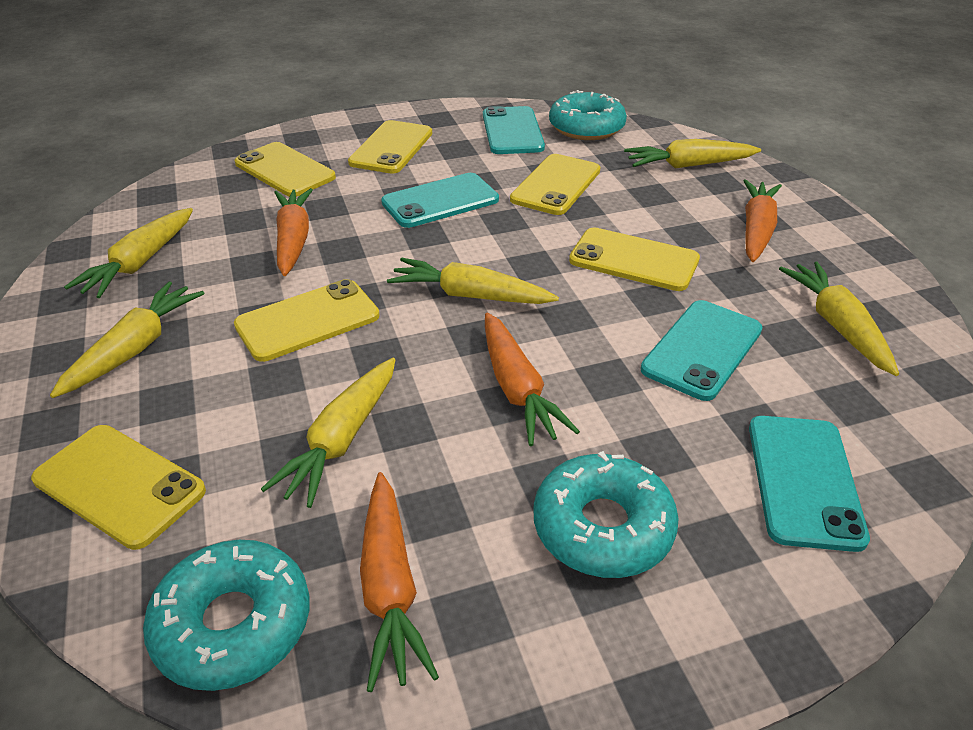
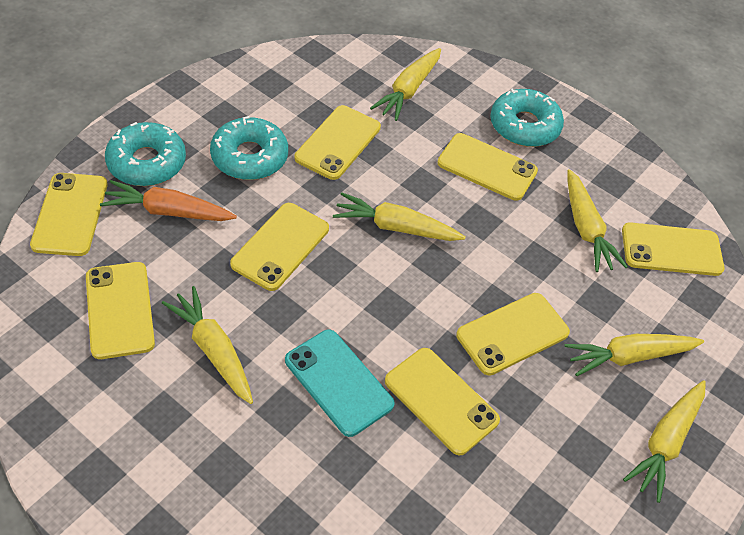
orange carrot: 4 -> 1
turquoise phone: 4 -> 1
yellow phone: 6 -> 8

